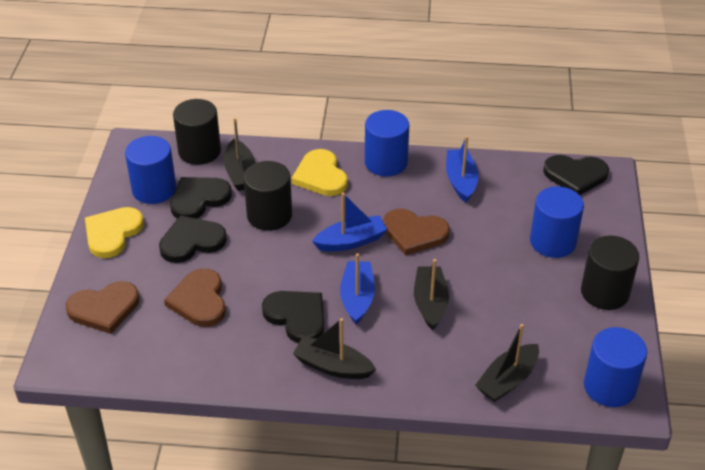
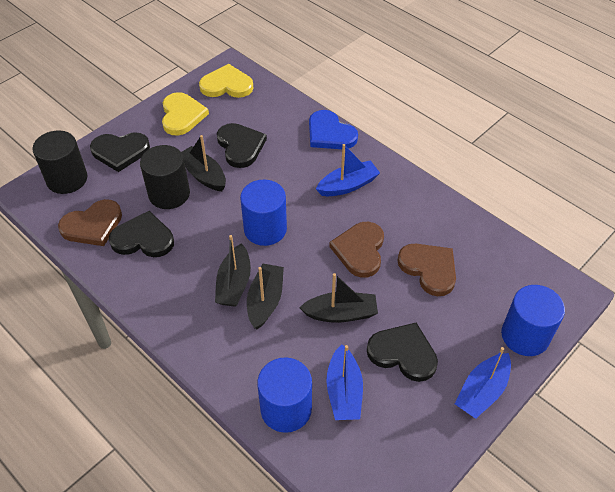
black cylinder: 3 -> 2
blue cylinder: 4 -> 3
blue heart: 0 -> 1

